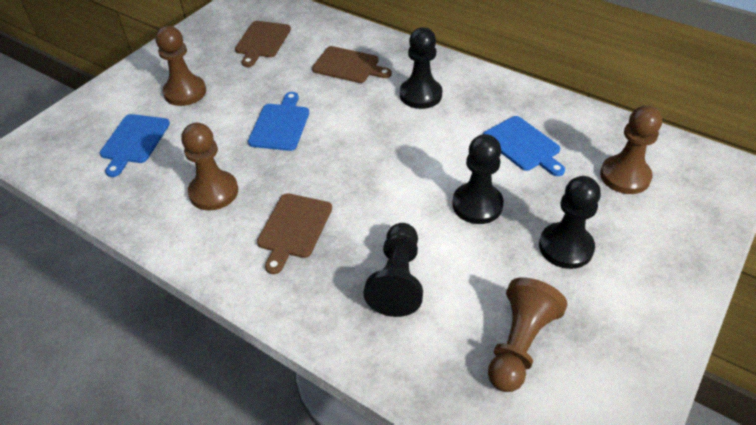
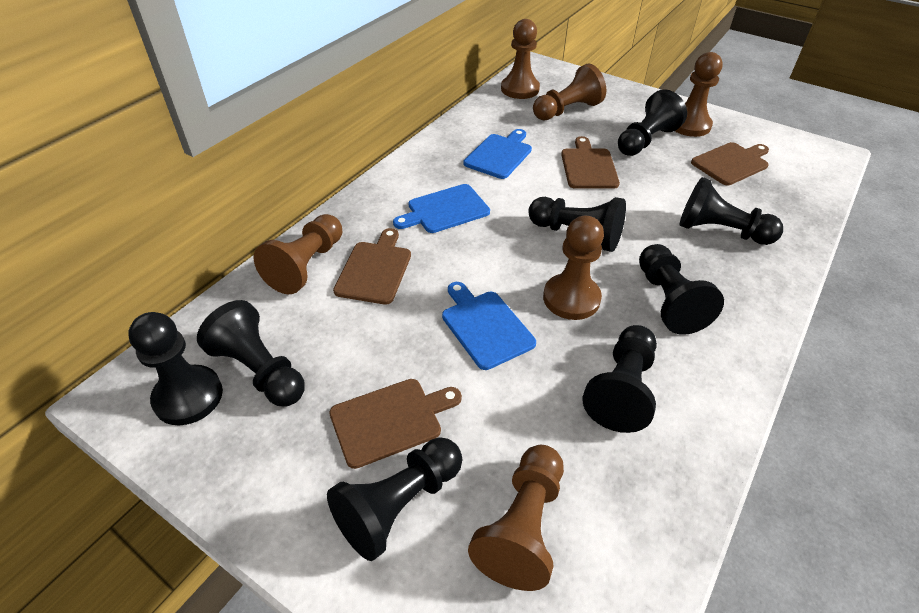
black pawn: 4 -> 8
brown cutting board: 3 -> 4
brown pawn: 4 -> 6

